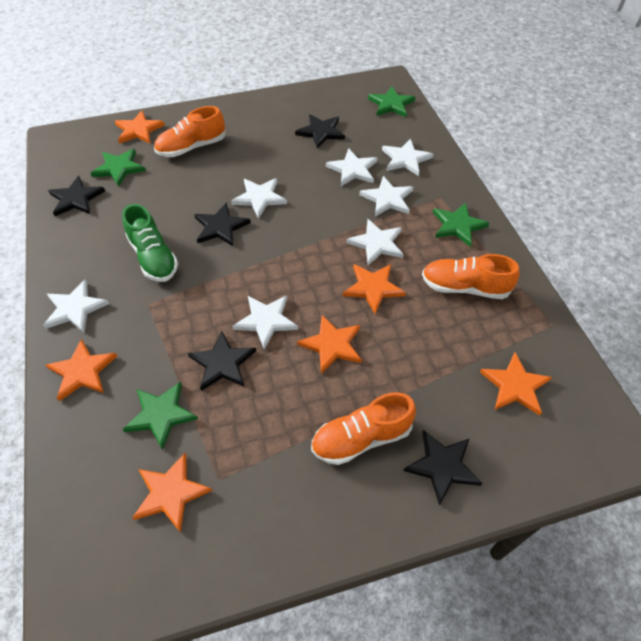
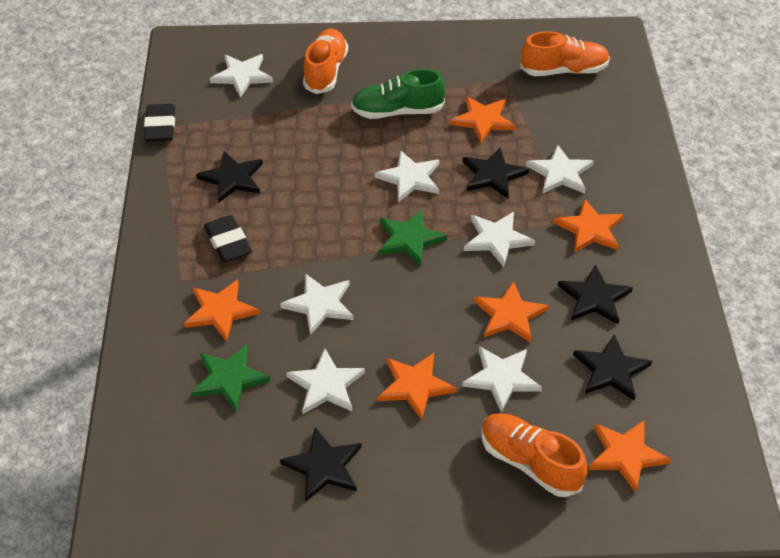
black eraser: 0 -> 2
green star: 4 -> 2

